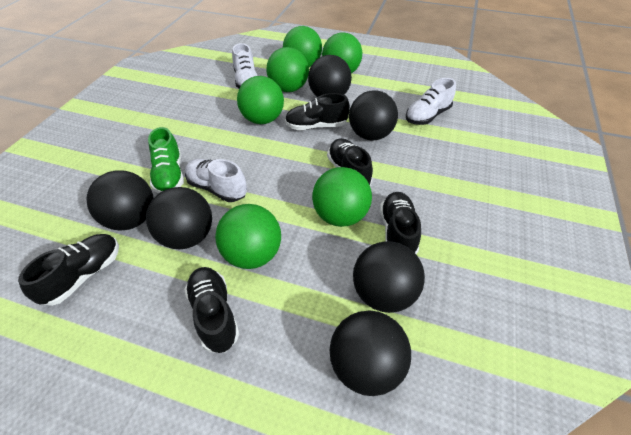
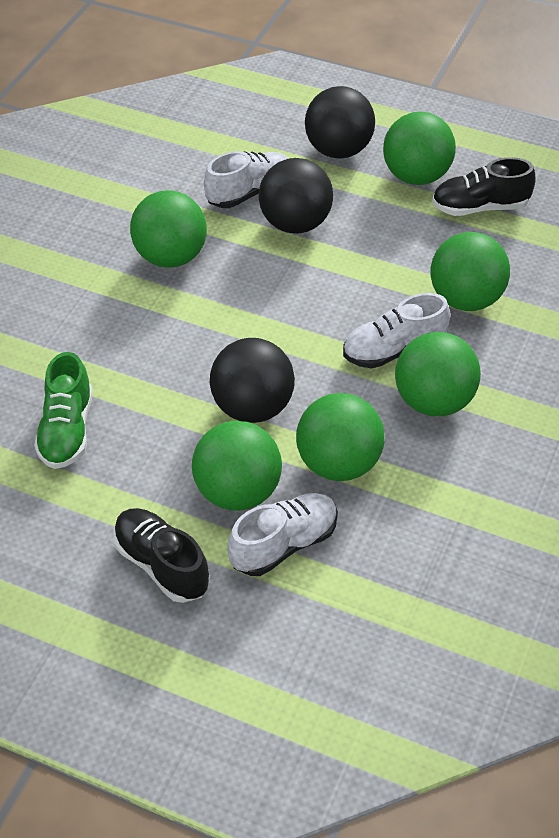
black ball: 6 -> 3
black shoe: 5 -> 2

